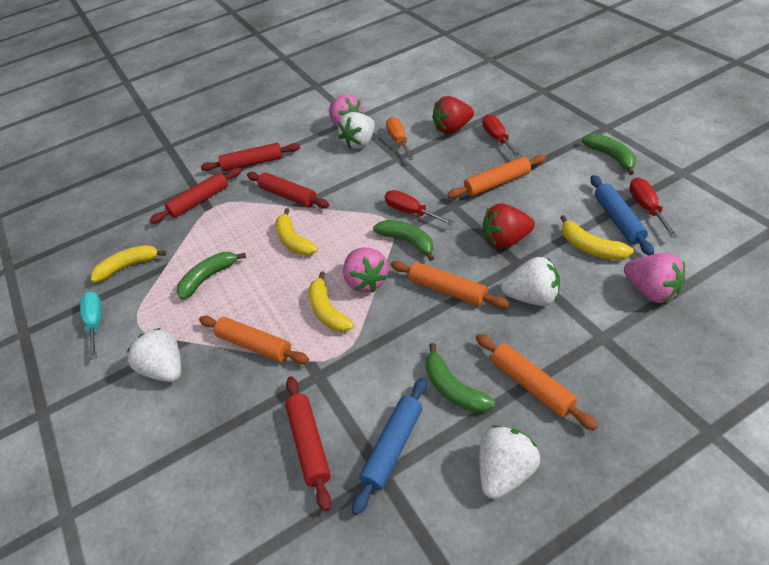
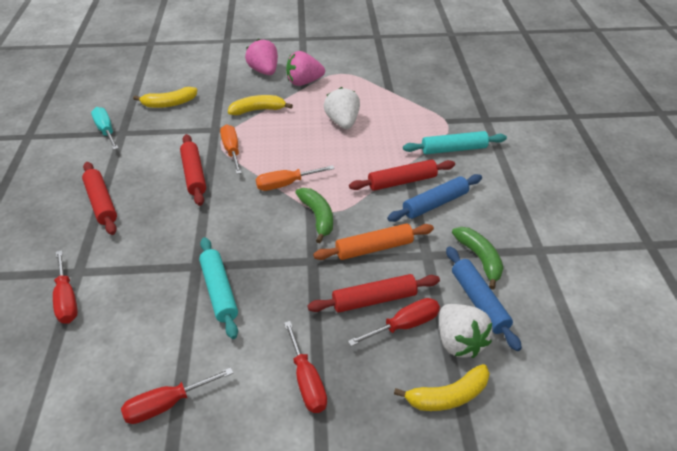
green banana: 4 -> 2
orange rolling pin: 4 -> 1
orange screwdriver: 1 -> 2
pink strawberry: 3 -> 2
red screwdriver: 3 -> 4
red strawberry: 2 -> 0
turquoise rolling pin: 0 -> 2
white strawberry: 4 -> 2
yellow banana: 4 -> 3

